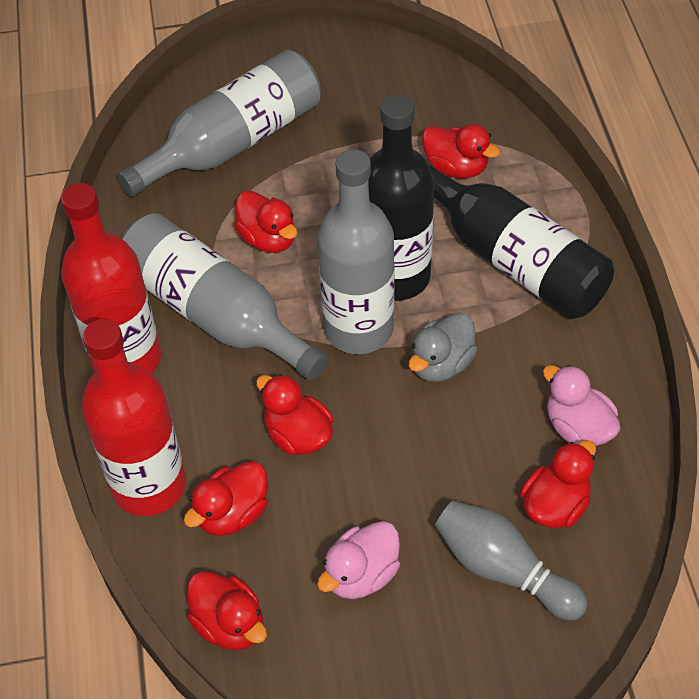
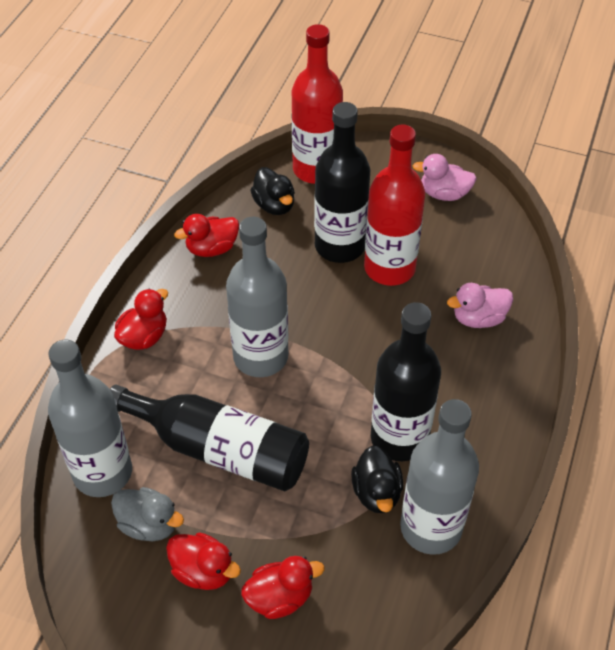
black bottle: 2 -> 3
black duck: 0 -> 2
grey bowling pin: 1 -> 0
red duck: 6 -> 4

